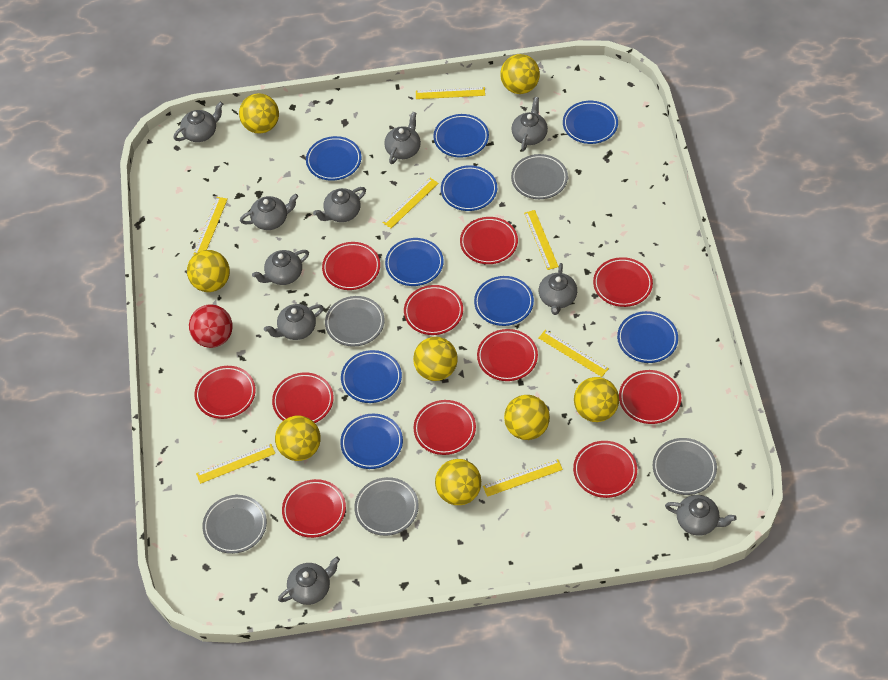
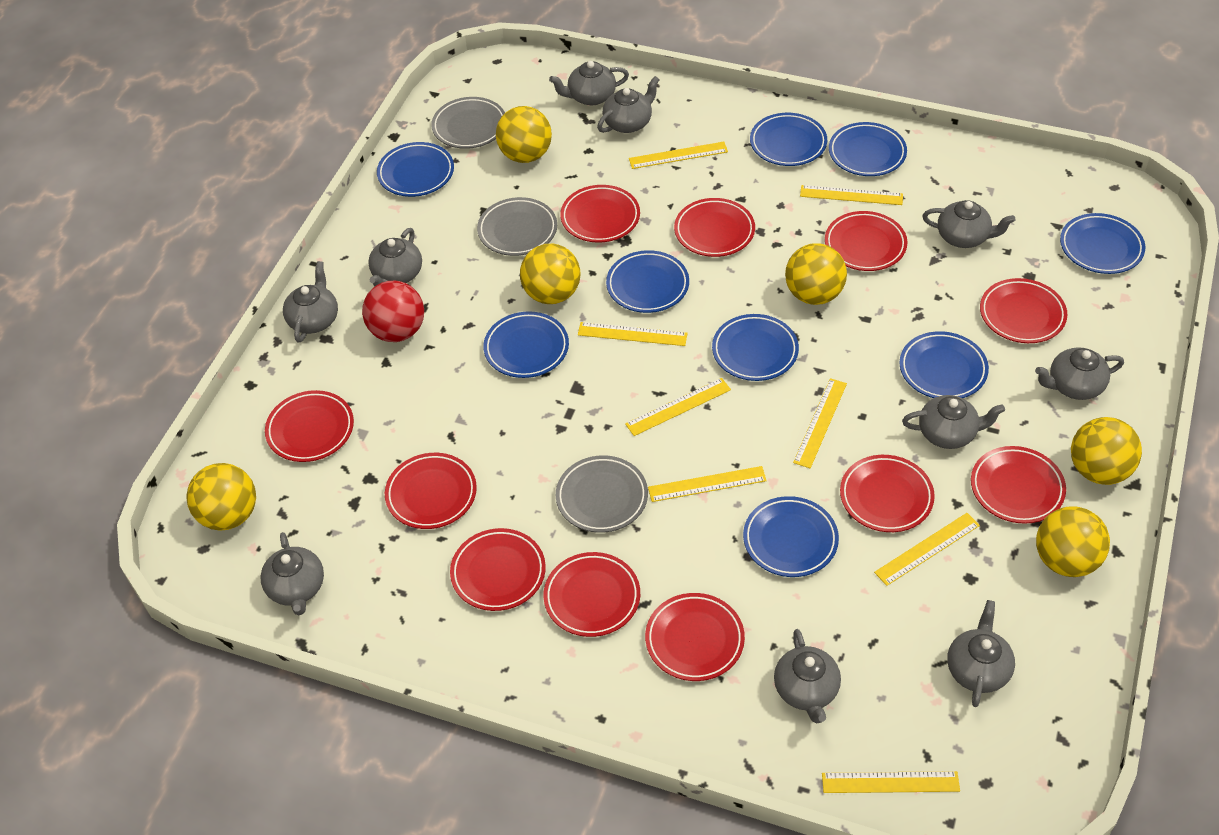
grey plate: 5 -> 3
yellow ball: 8 -> 6
yellow ruler: 7 -> 8

